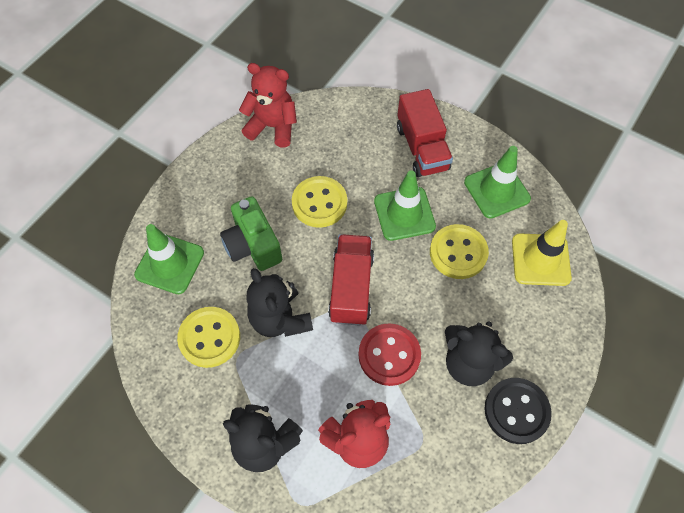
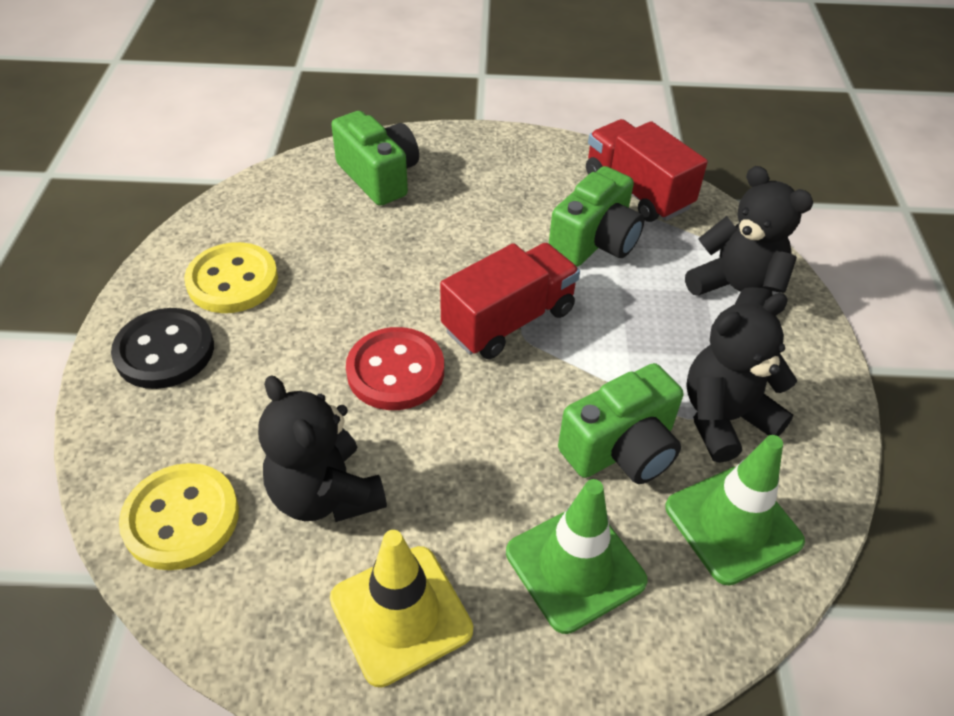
green camera: 1 -> 3
green traffic cone: 3 -> 2
red teddy bear: 2 -> 0
yellow button: 3 -> 2

